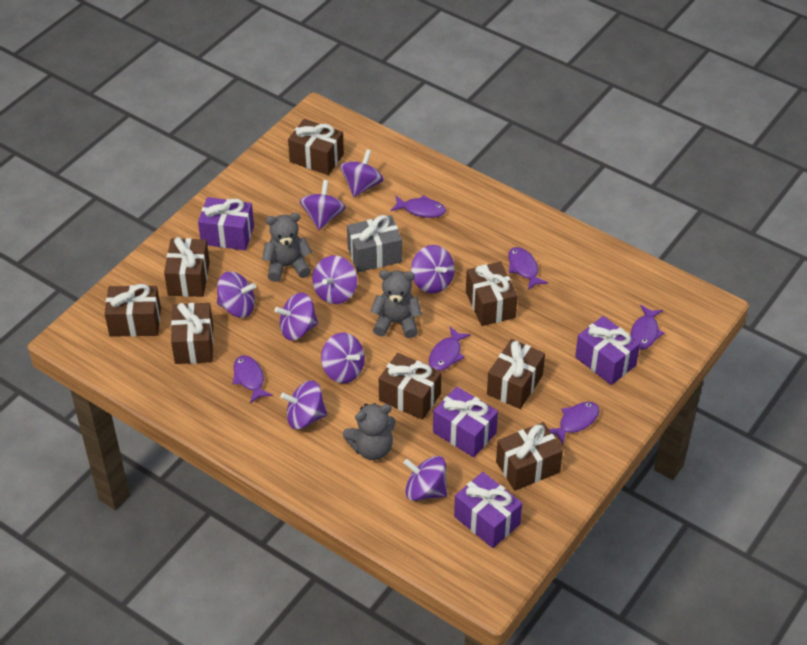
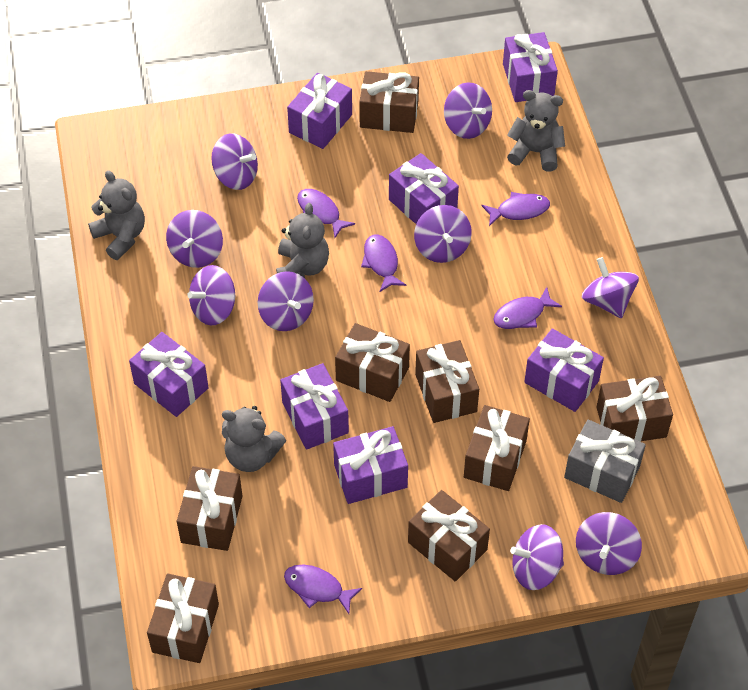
grey teddy bear: 3 -> 4
purple fish: 6 -> 5
purple gift: 4 -> 7

